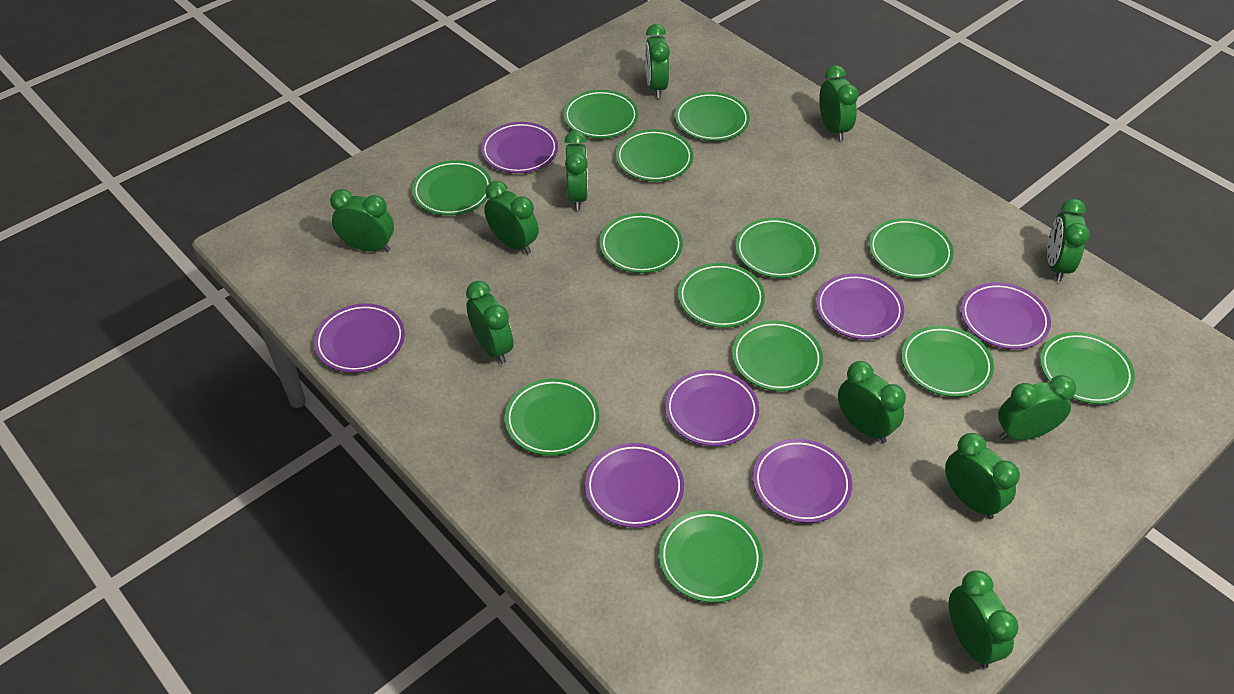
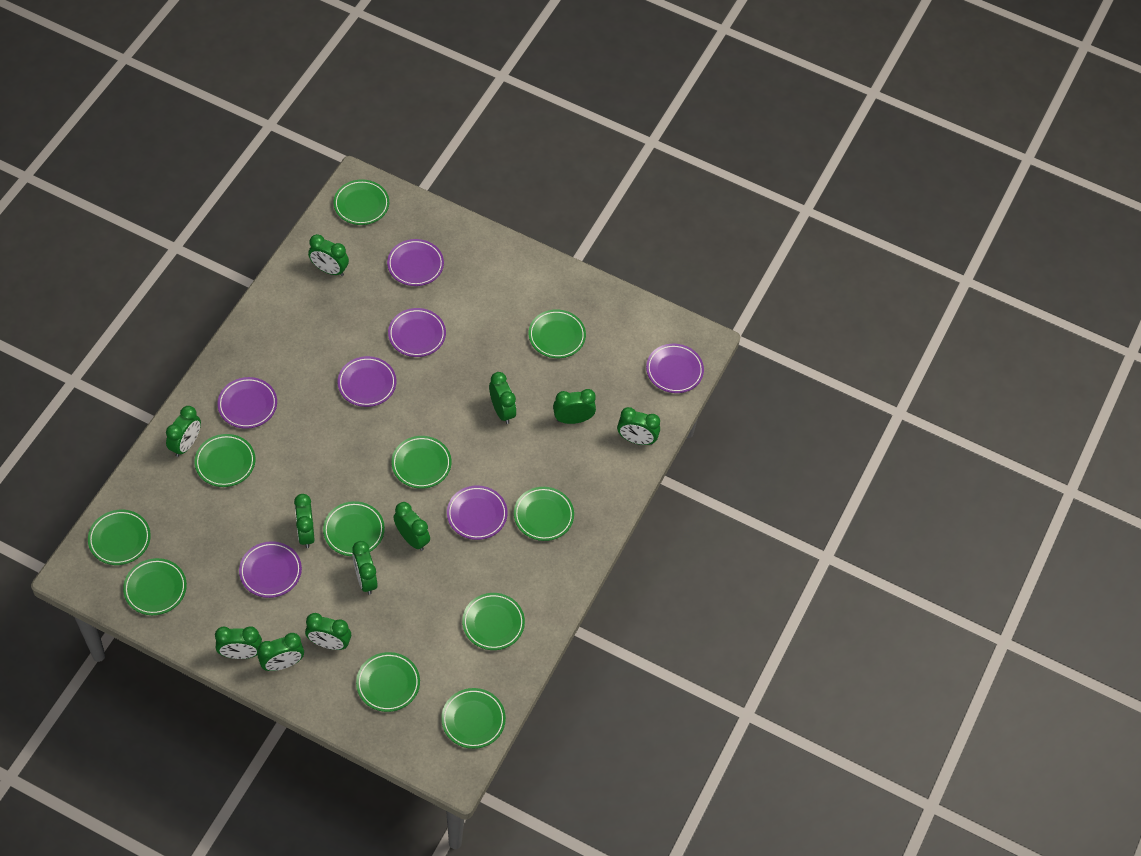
green plate: 13 -> 11

